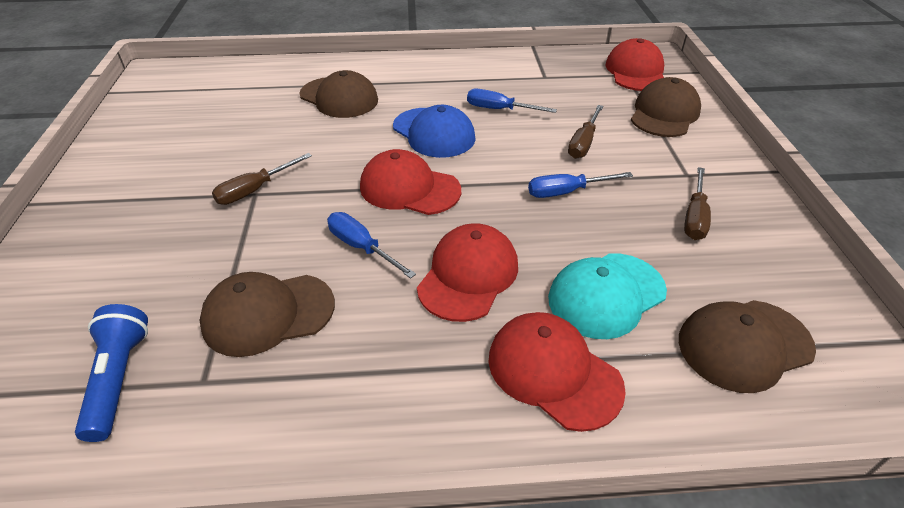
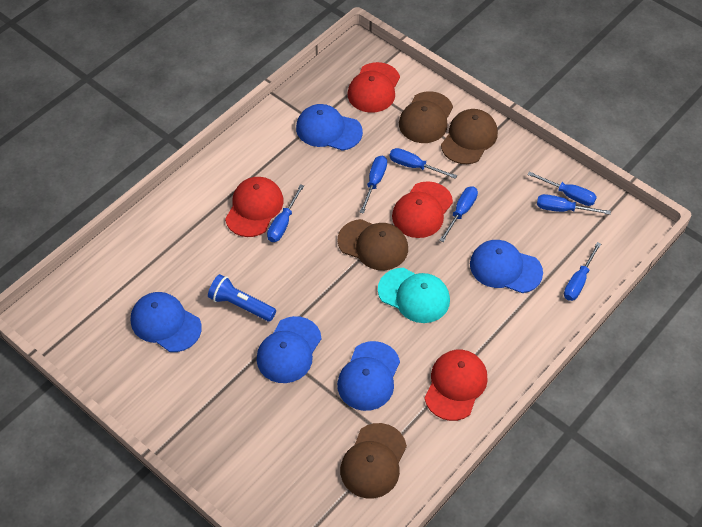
blue cap: 1 -> 5
blue screwdriver: 3 -> 7
brown screwdriver: 3 -> 0

